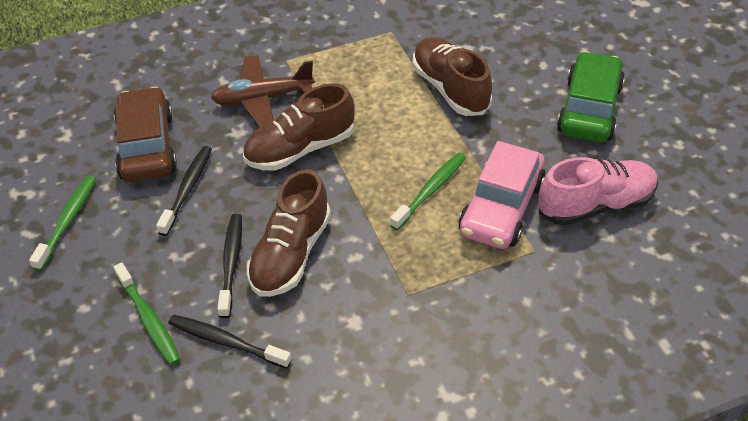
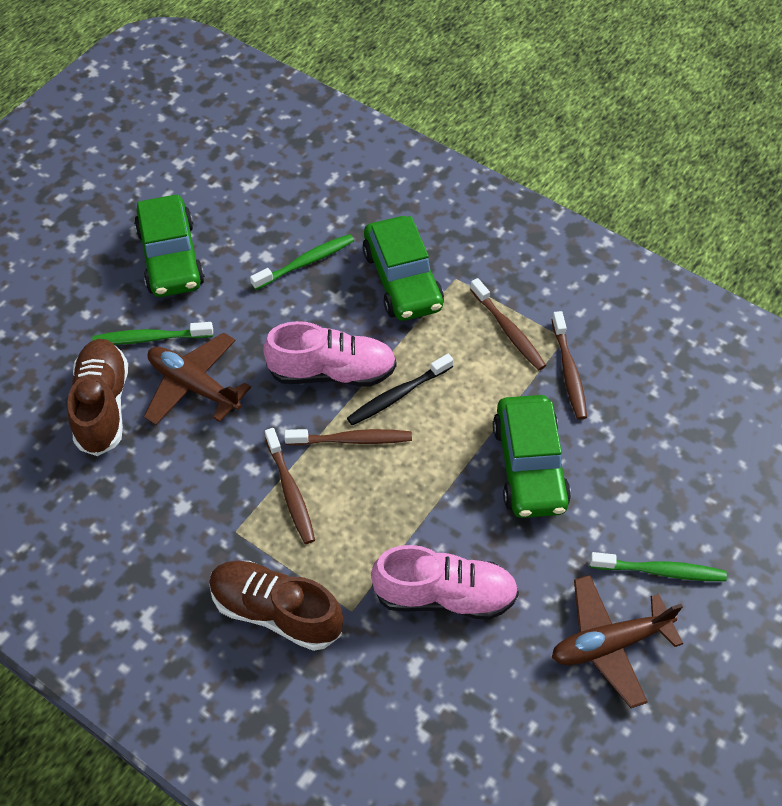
black toothbrush: 3 -> 1
brown car: 1 -> 0
brown plane: 1 -> 2
brown shoe: 3 -> 2
brown toothbrush: 0 -> 4
green car: 1 -> 3
pink car: 1 -> 0
pink shoe: 1 -> 2

